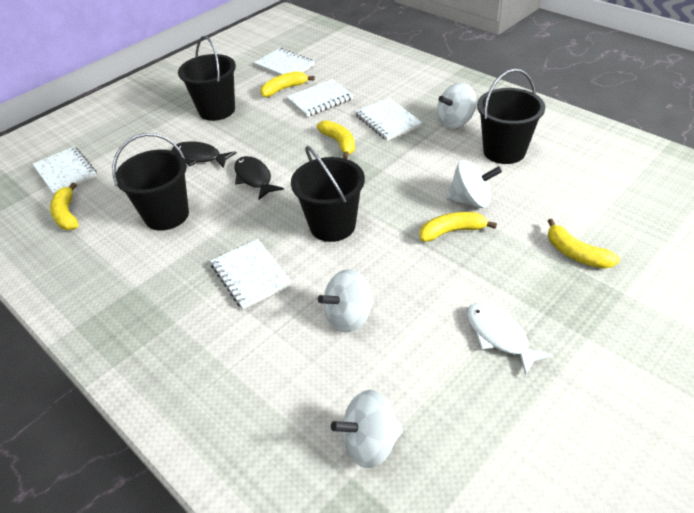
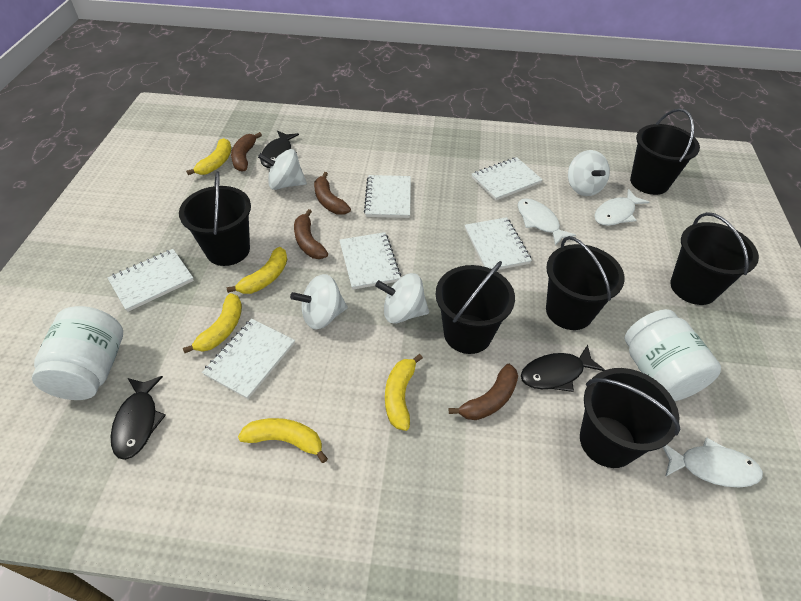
black bucket: 4 -> 6
black fish: 2 -> 3
brown banana: 0 -> 4
white fish: 1 -> 3
white jar: 0 -> 2
white notebook: 5 -> 6

